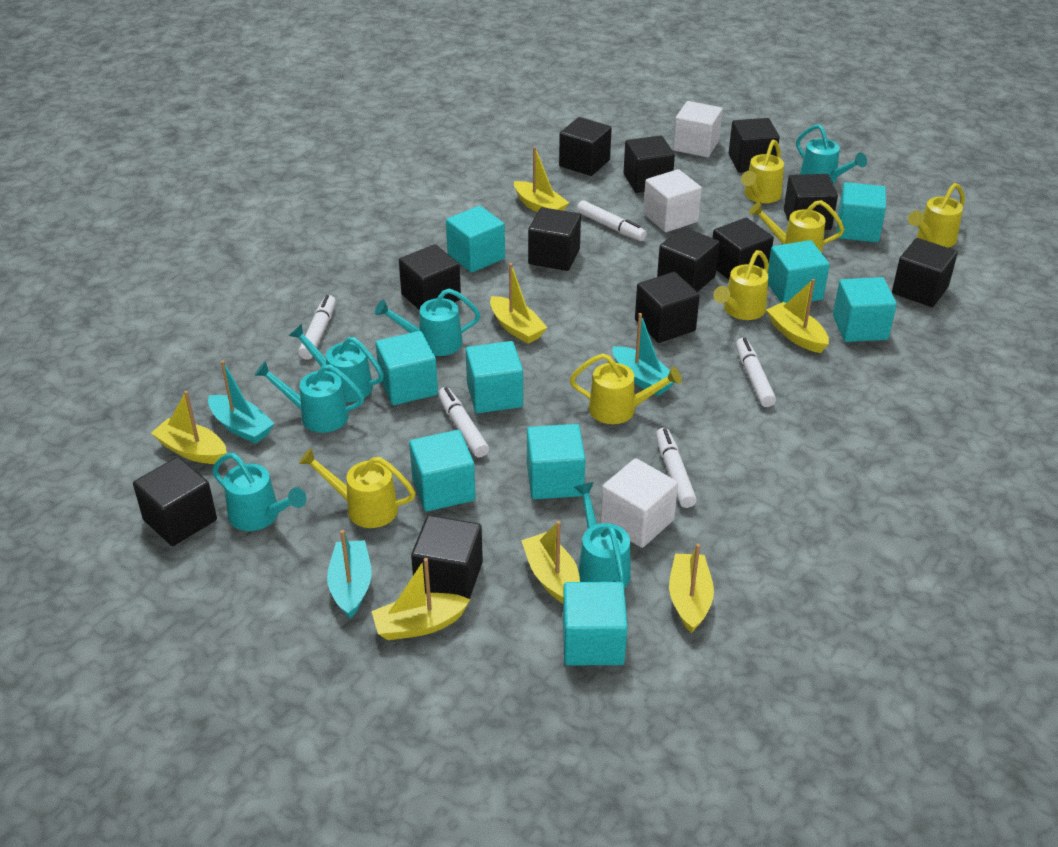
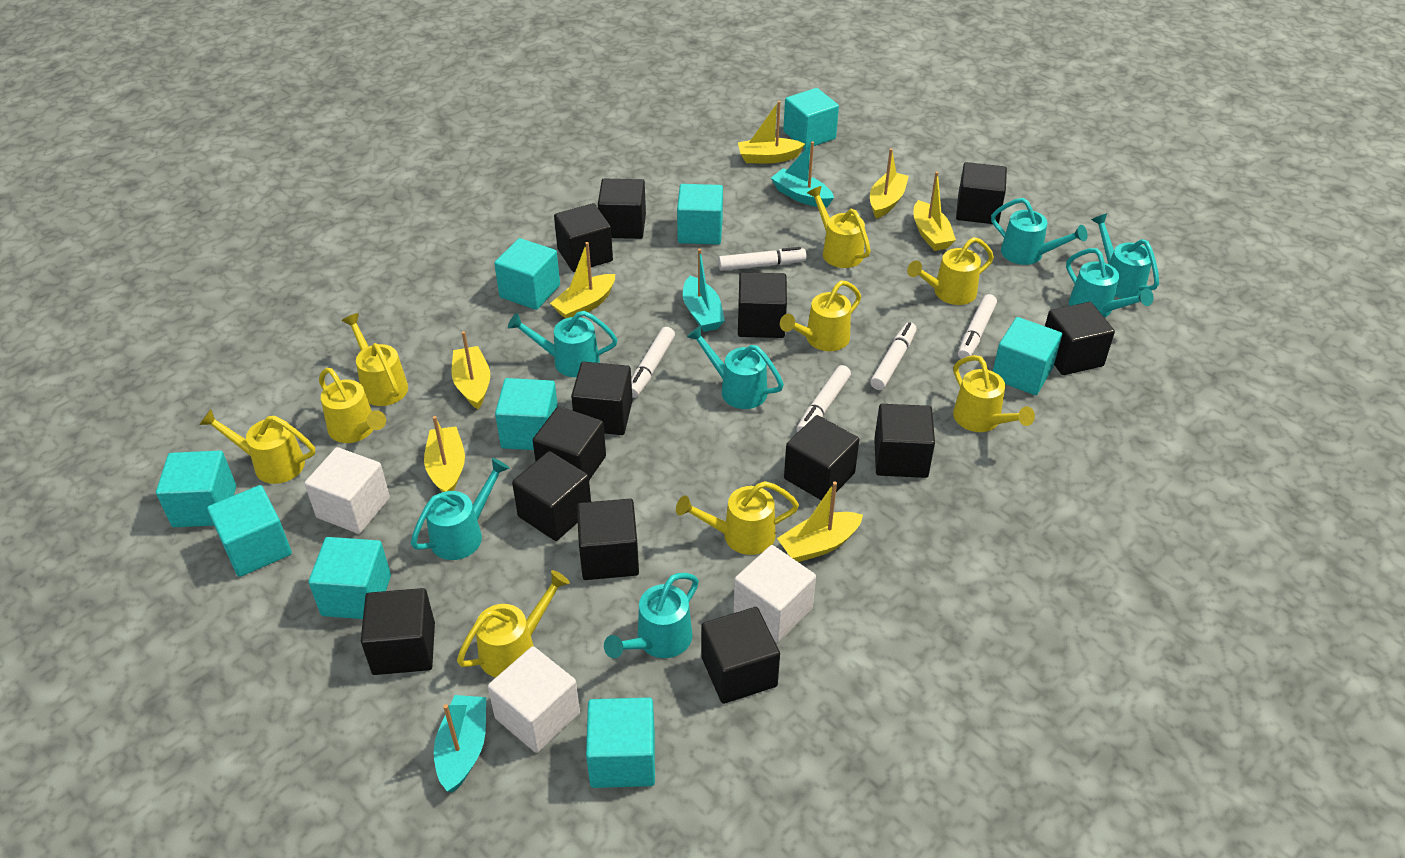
black cube: 12 -> 13
turquoise watering can: 6 -> 7
yellow watering can: 6 -> 9

